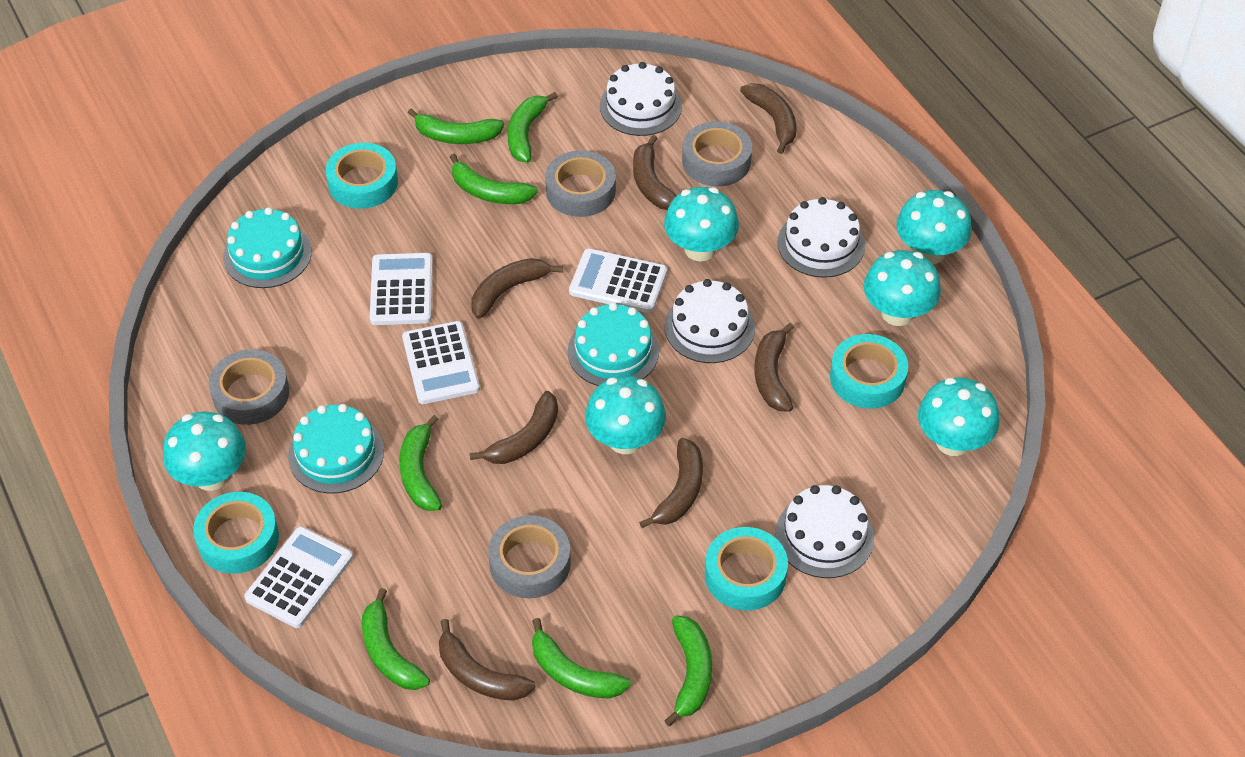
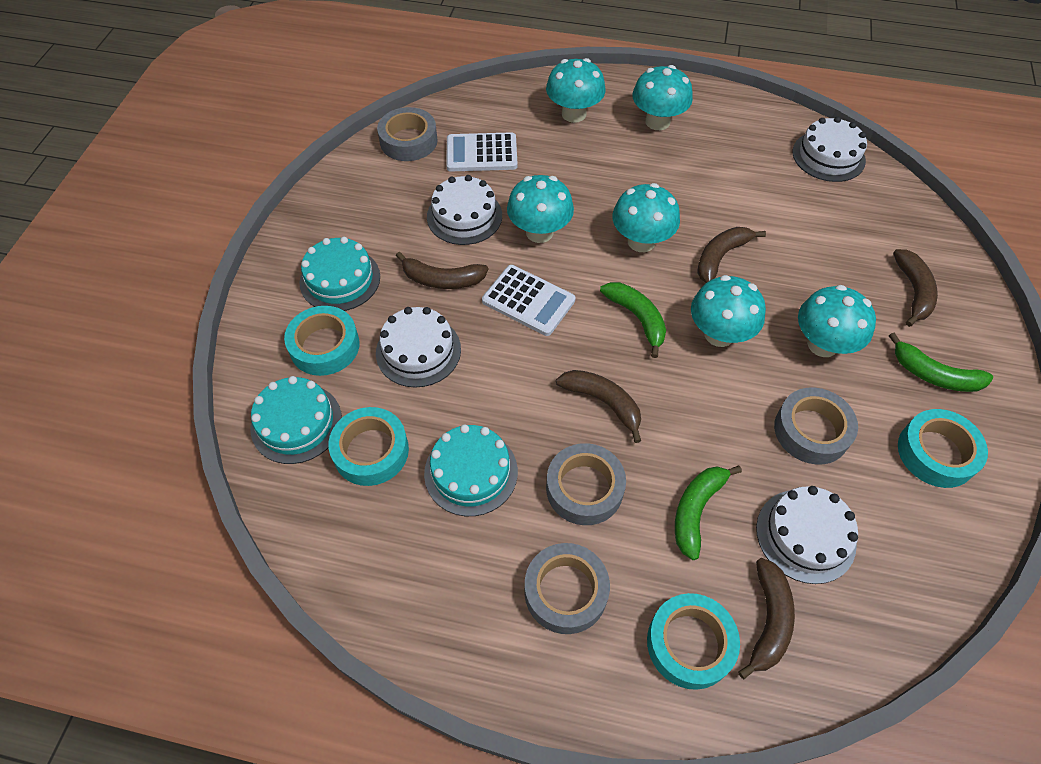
brown banana: 7 -> 5
green banana: 7 -> 3
white calculator: 4 -> 2

